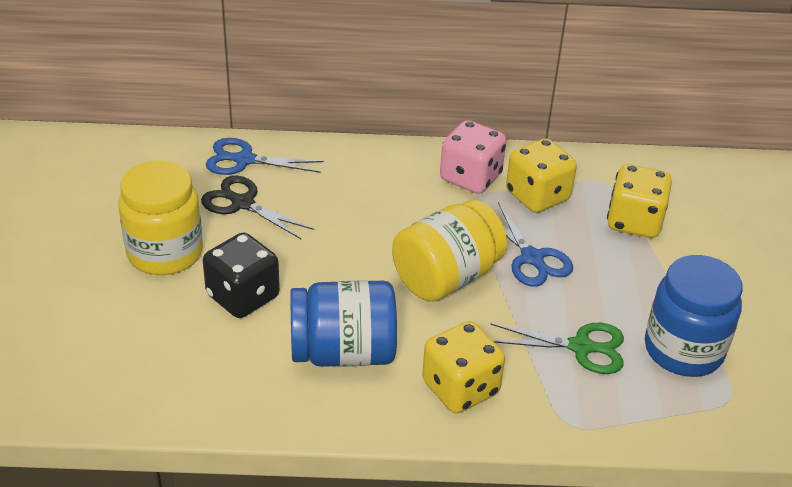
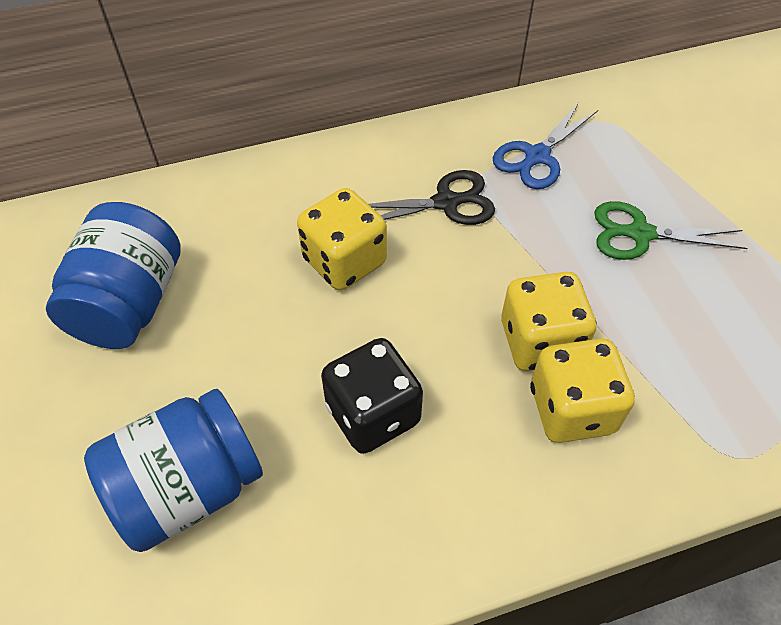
blue scissors: 2 -> 1
pink dice: 1 -> 0
yellow jar: 2 -> 0

